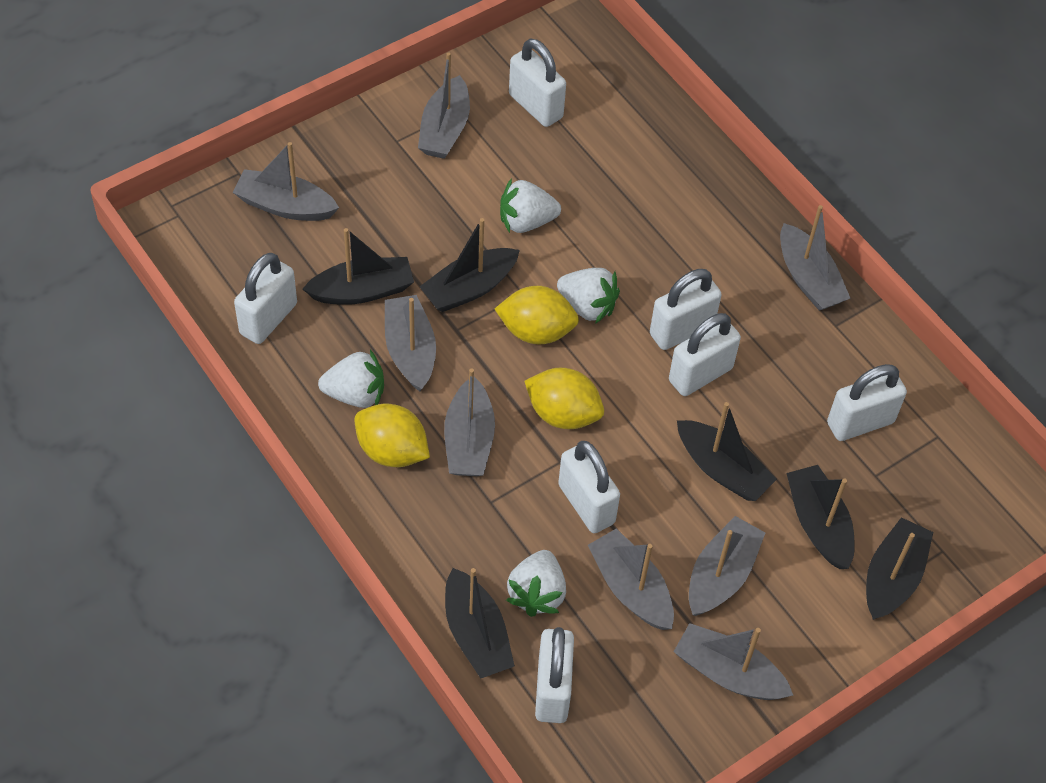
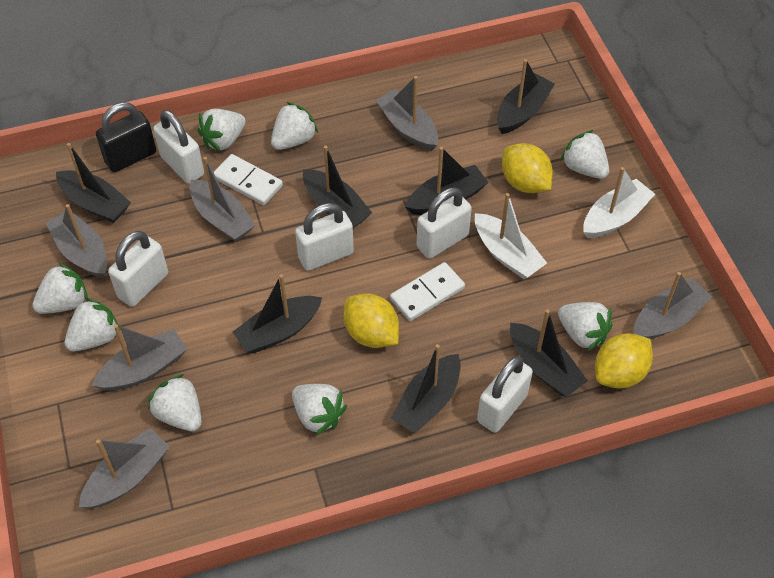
black boat: 6 -> 7
black padlock: 0 -> 1
grey boat: 8 -> 6
white boat: 0 -> 2
white domino: 0 -> 2
white padlock: 7 -> 5
white strawberry: 4 -> 8

